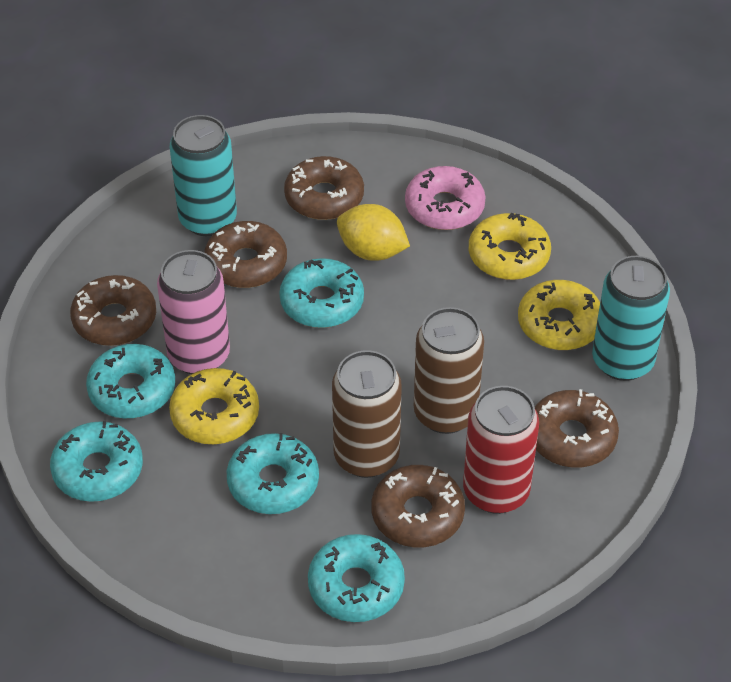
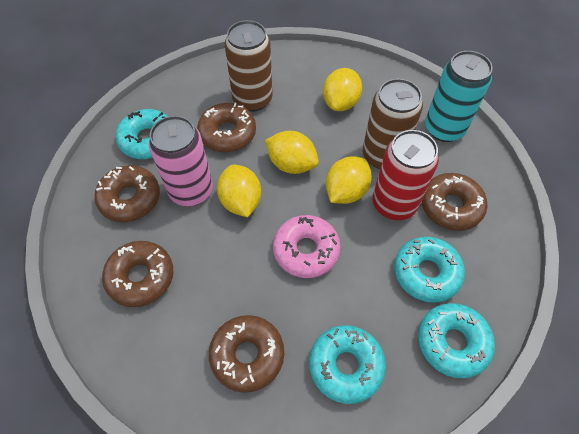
turquoise can: 2 -> 1
turquoise donut: 5 -> 4
yellow donut: 3 -> 0
yellow lemon: 1 -> 4

